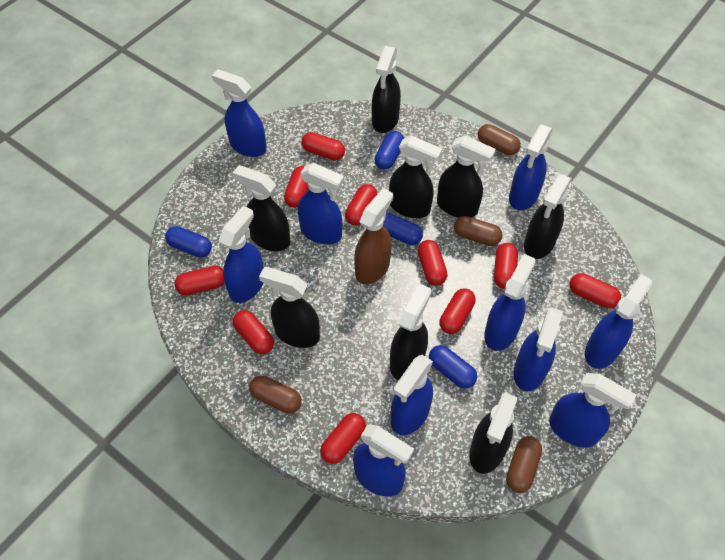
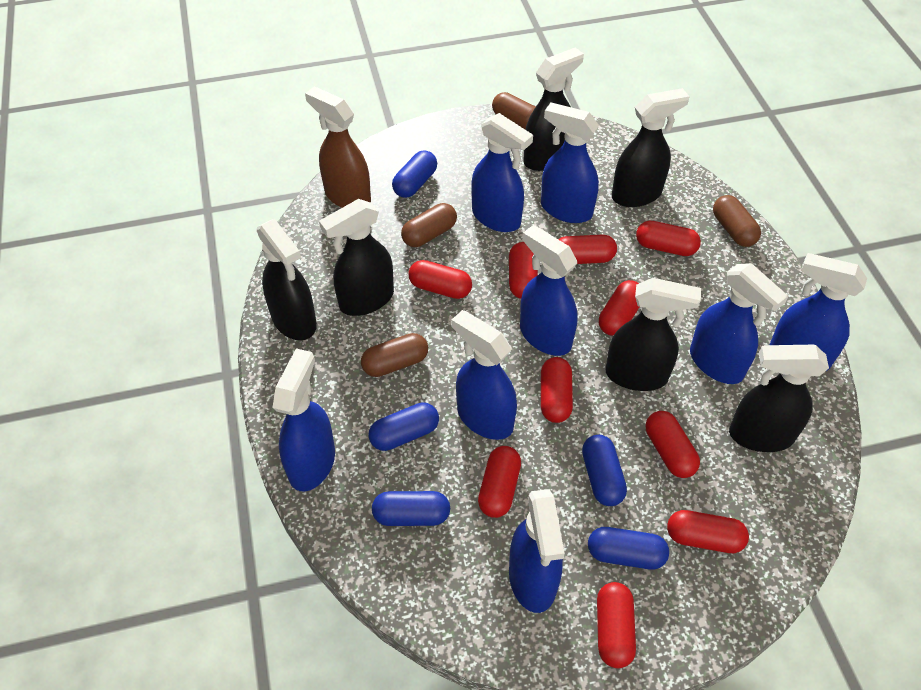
black spray bottle: 8 -> 6
blue capsule: 4 -> 5
blue spray bottle: 10 -> 8

